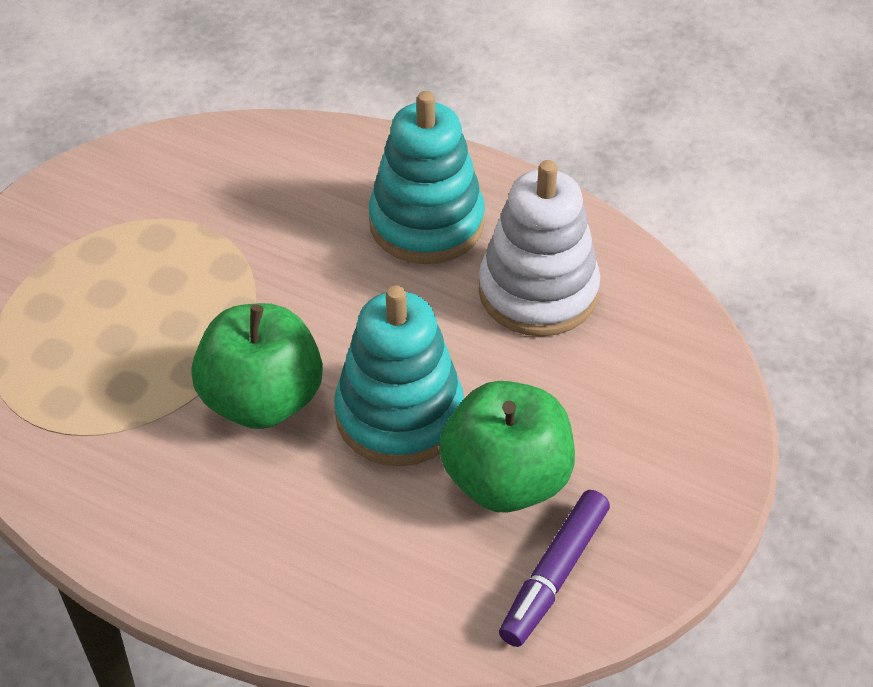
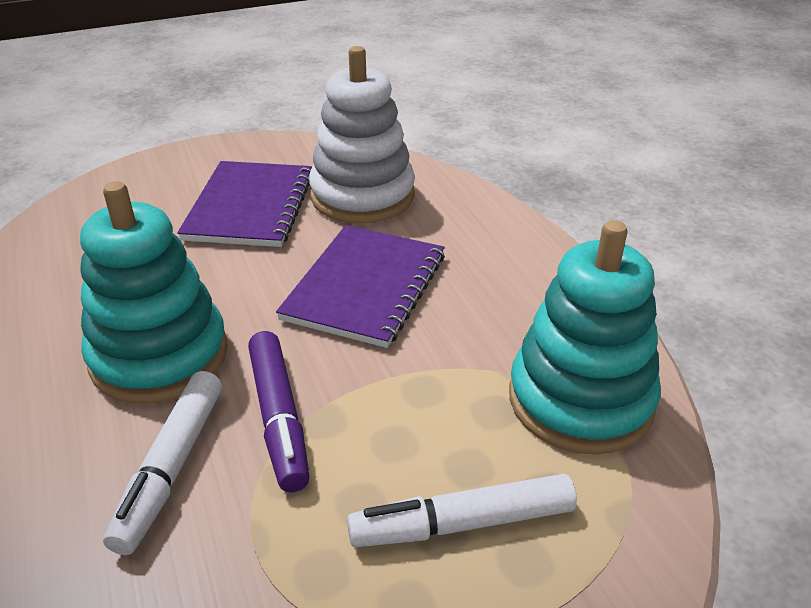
green apple: 2 -> 0
purple notebook: 0 -> 2
white marker: 0 -> 2

